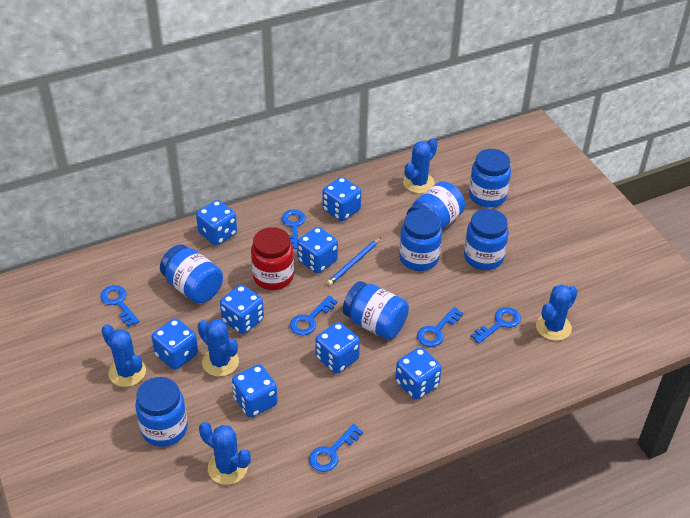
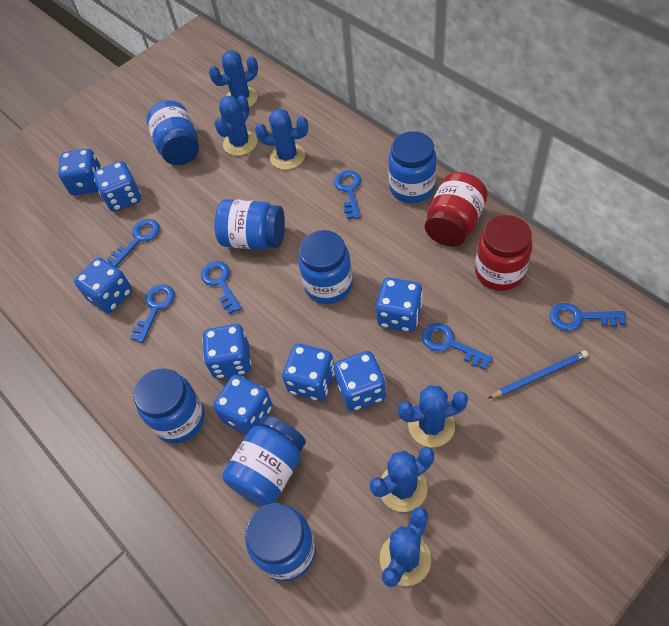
blue cactus: 5 -> 6
red jar: 1 -> 2

